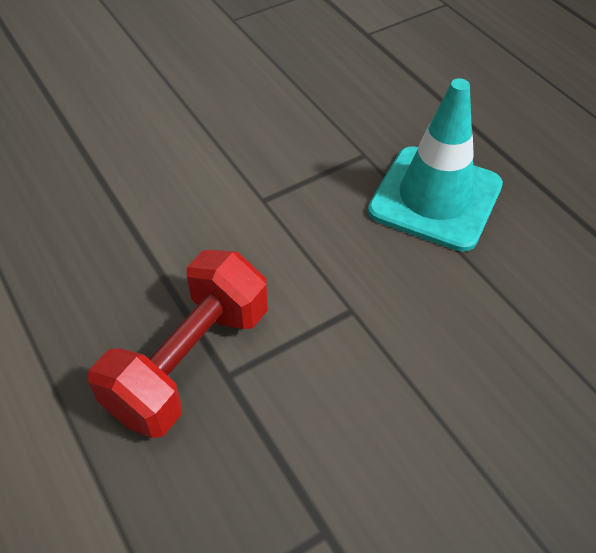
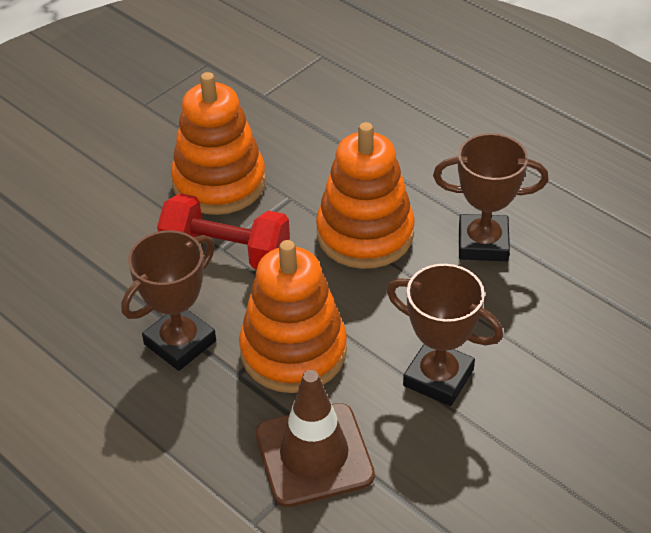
brown traffic cone: 0 -> 1
brown trophy: 0 -> 3
orange stacking toy: 0 -> 3
turquoise traffic cone: 1 -> 0

